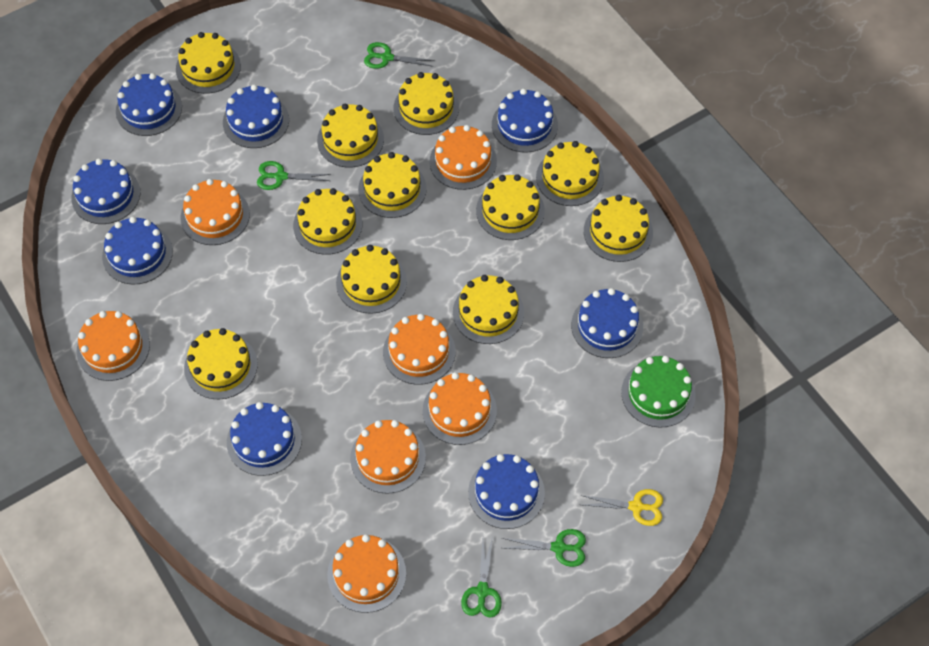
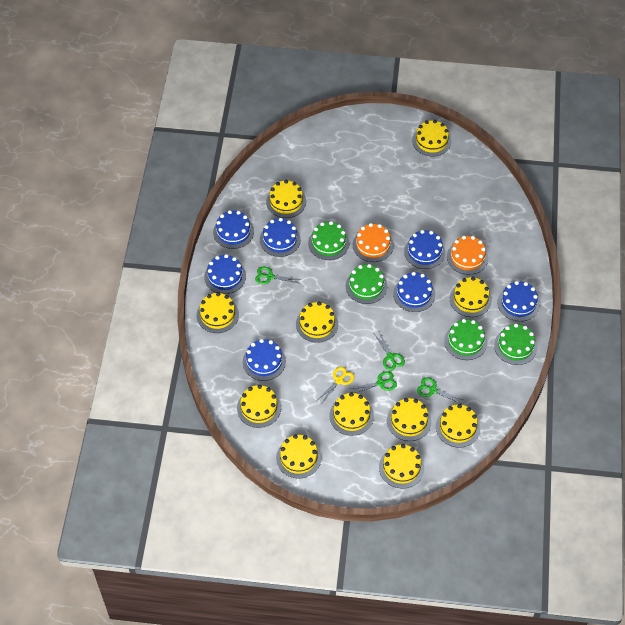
blue cake: 8 -> 7
green cake: 1 -> 4
orange cake: 7 -> 2

